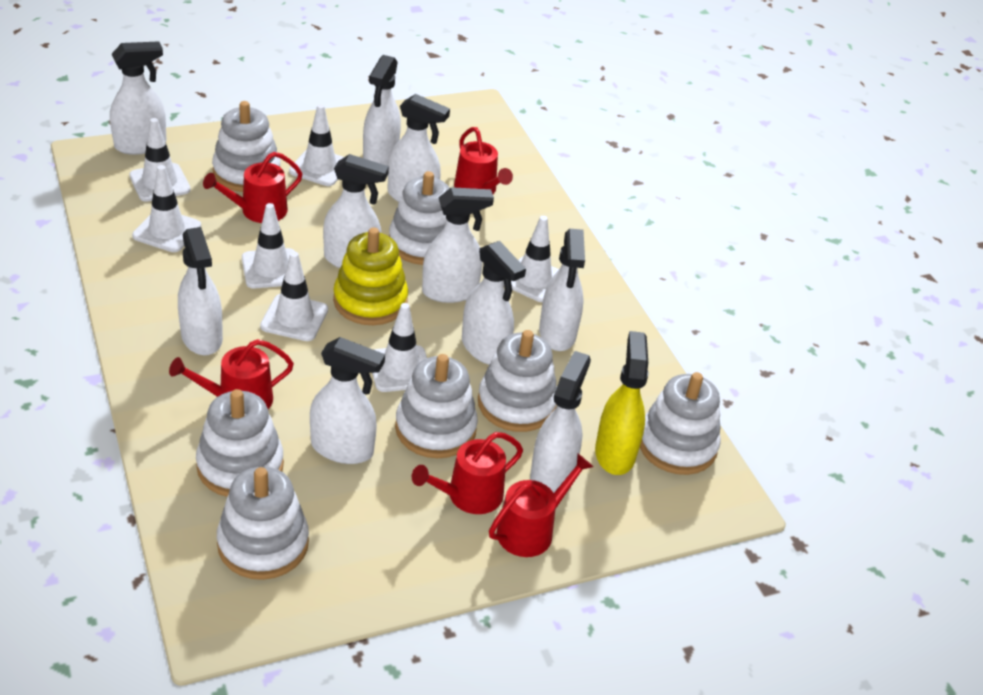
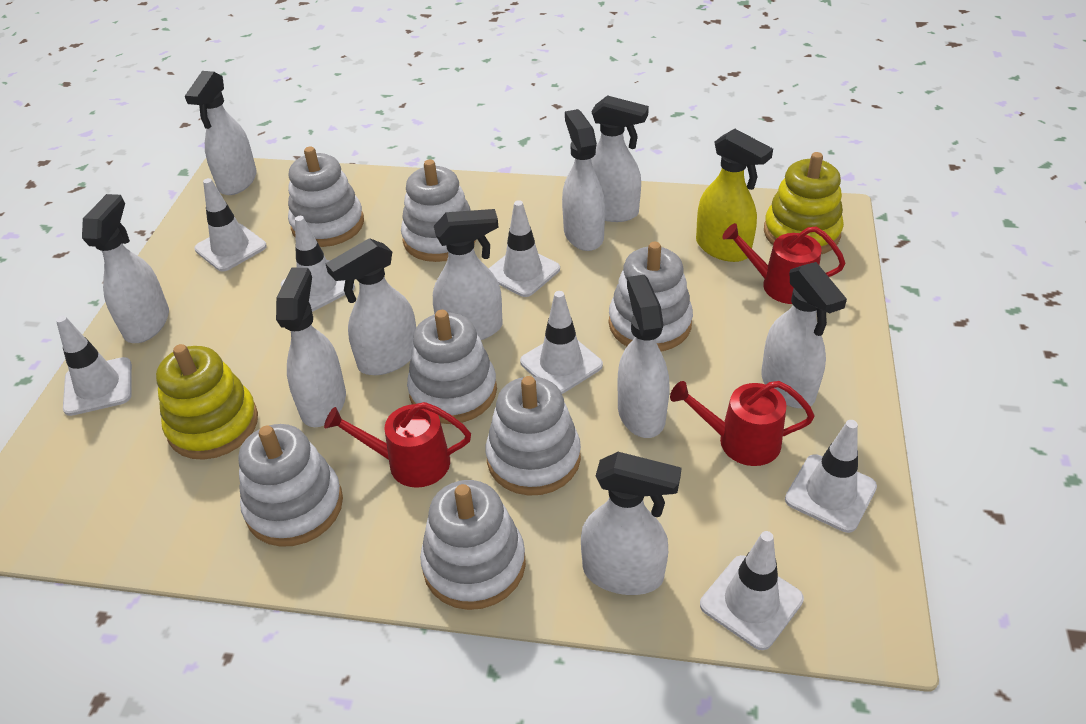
red watering can: 5 -> 3
yellow stacking toy: 1 -> 2

